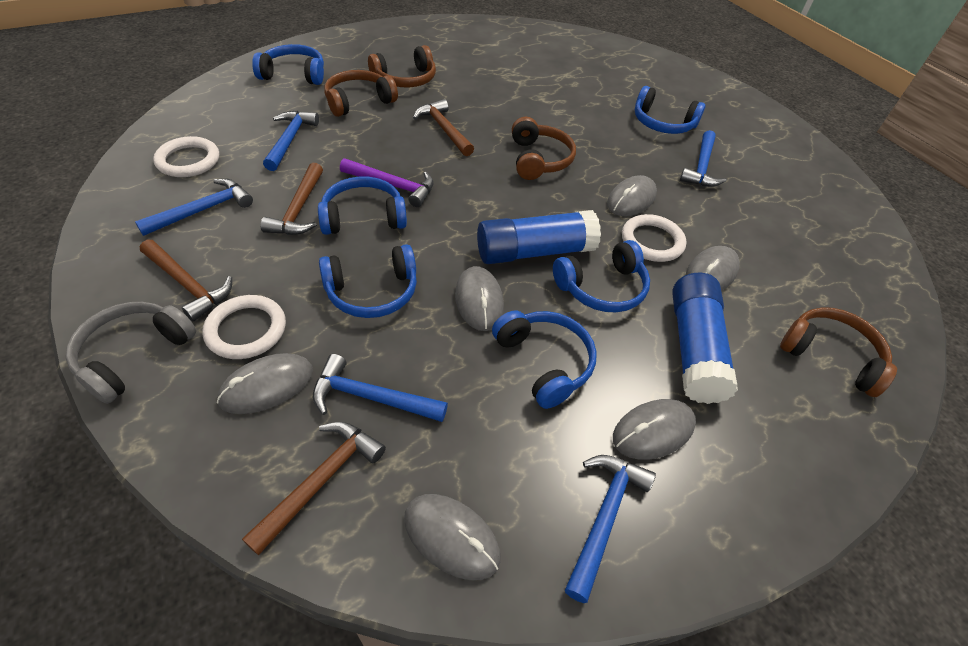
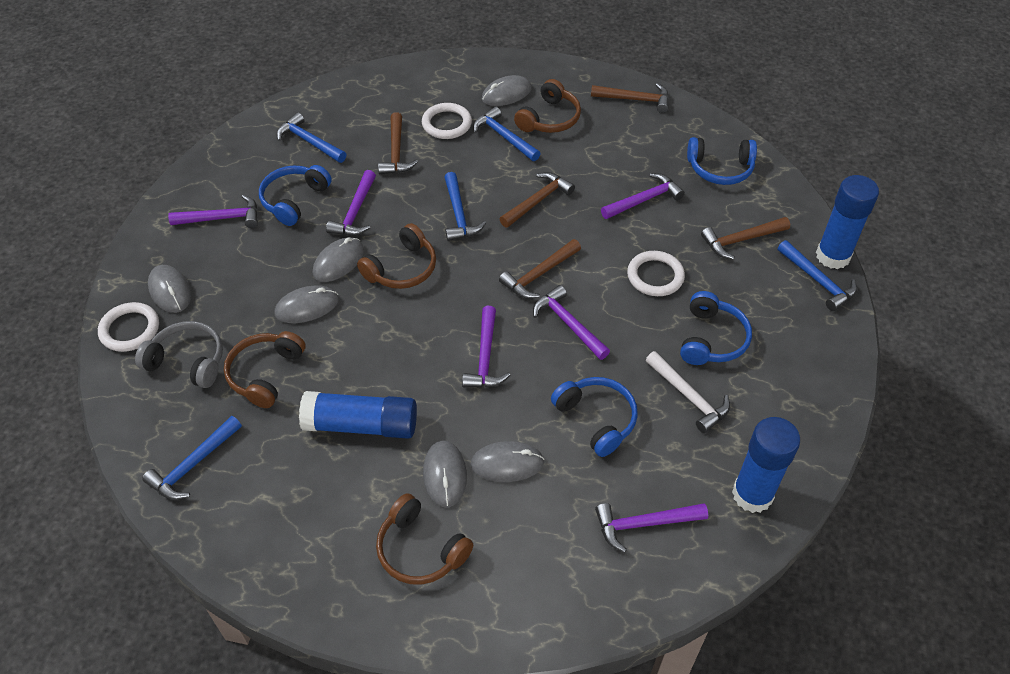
blue glue stick: 2 -> 3
blue headphones: 6 -> 4
brown hammer: 4 -> 5
purple hammer: 1 -> 6
white hammer: 0 -> 1

